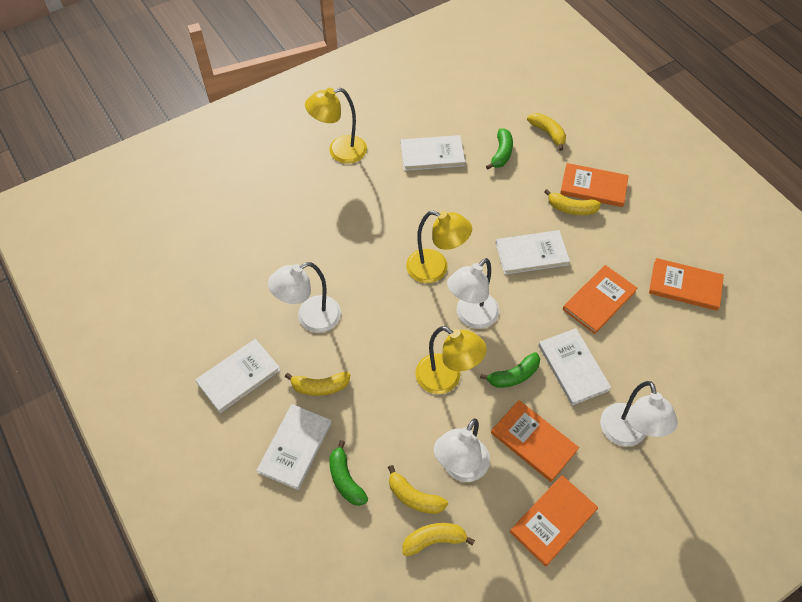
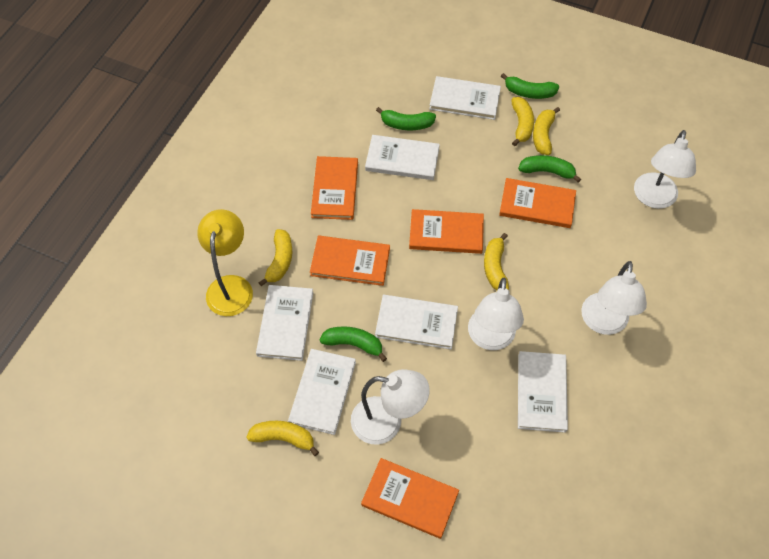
green banana: 3 -> 4
white book: 5 -> 6
yellow lamp: 3 -> 1

